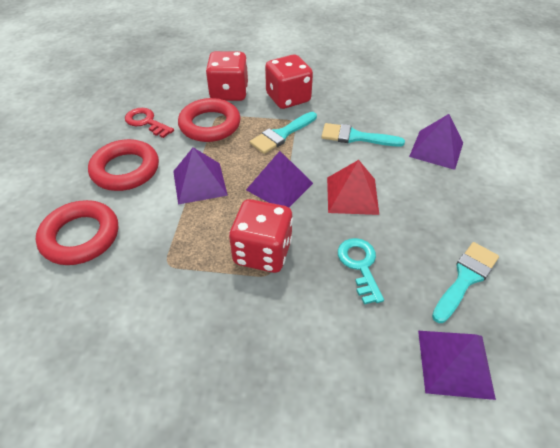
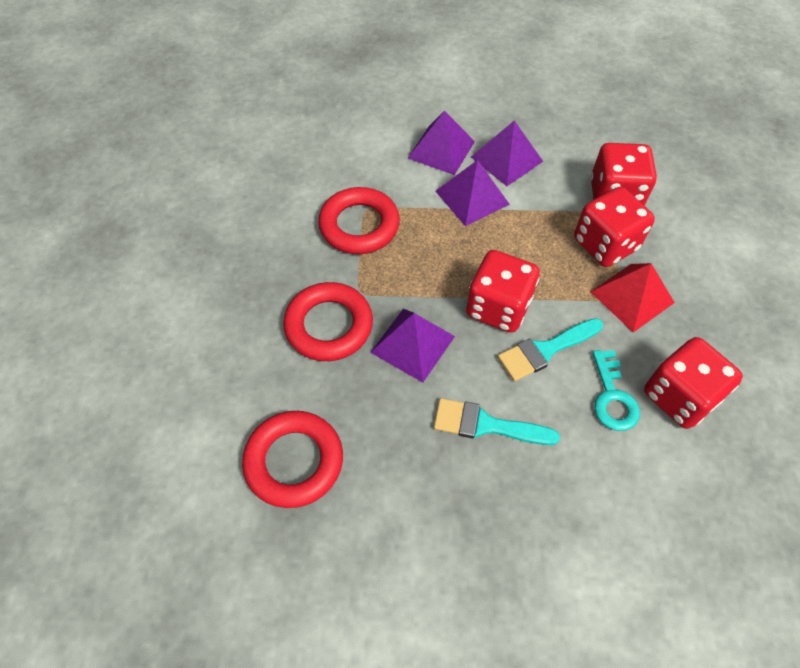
red dice: 3 -> 4
red key: 1 -> 0
turquoise brush: 3 -> 2

